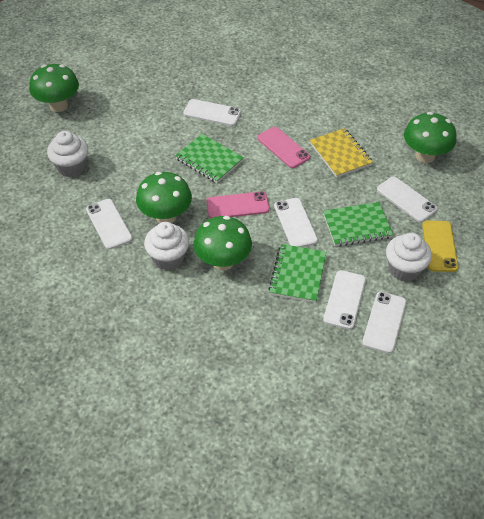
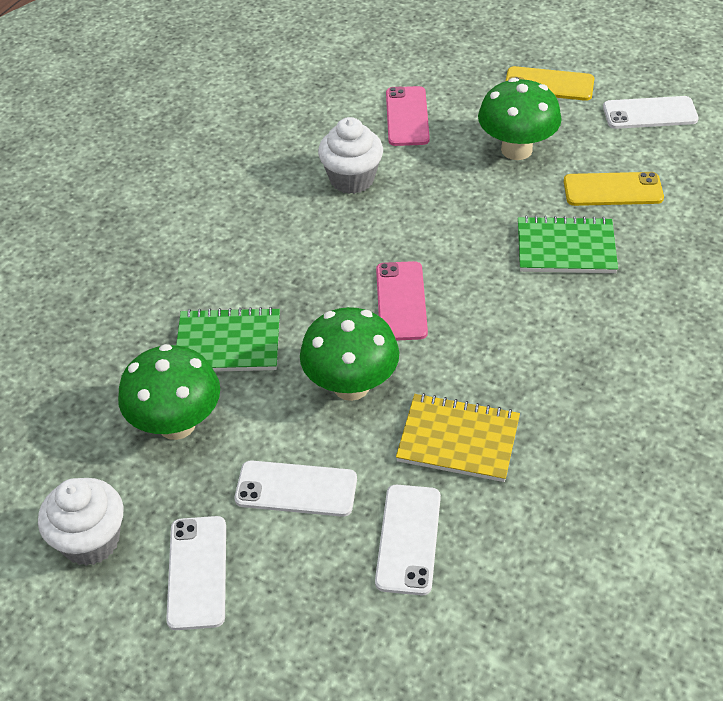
green mushroom: 4 -> 3
green notebook: 3 -> 2
white cupcake: 3 -> 2
white phone: 6 -> 4
yellow phone: 1 -> 2

